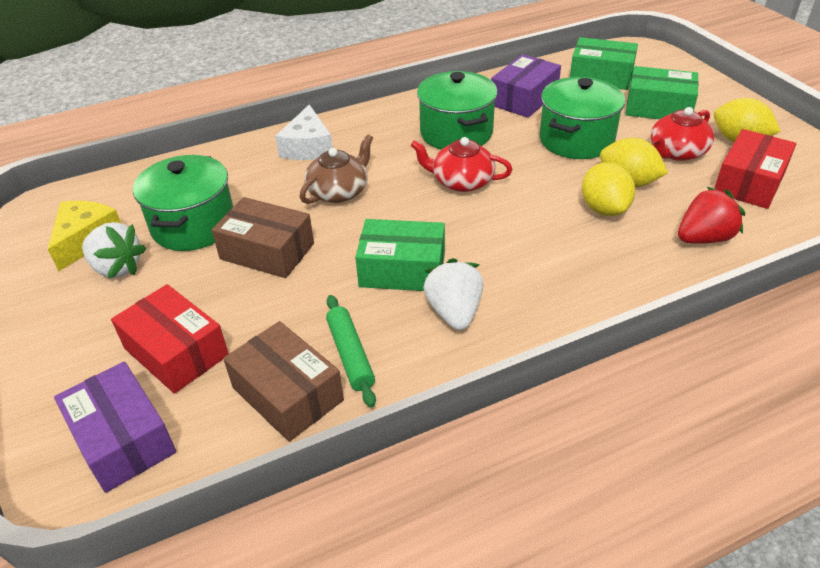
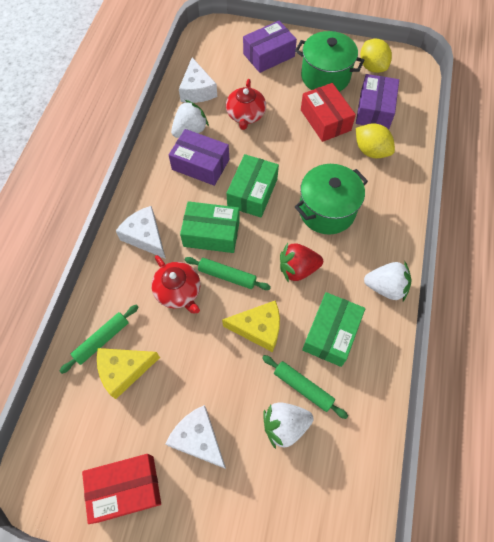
brown box: 2 -> 0
brown teapot: 1 -> 0
green pot: 3 -> 2
green rolling pin: 1 -> 3
purple box: 2 -> 3
white cheese: 1 -> 3
white strawberry: 2 -> 3
yellow cheese: 1 -> 2
yellow lemon: 3 -> 2

